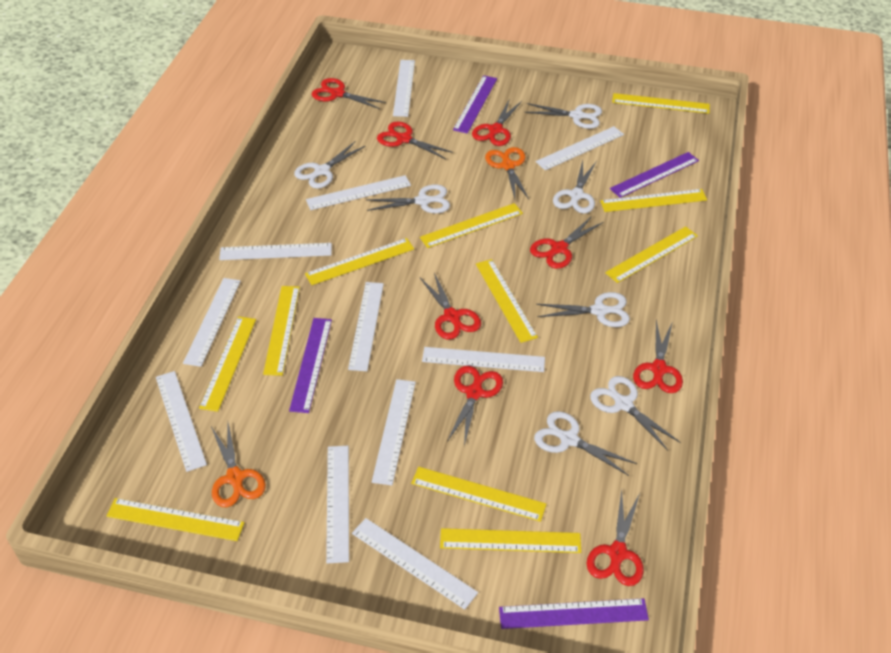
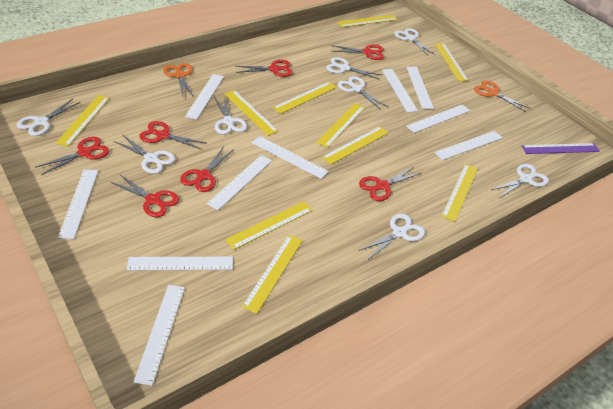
purple ruler: 4 -> 1
red scissors: 8 -> 7
white ruler: 11 -> 10
white scissors: 7 -> 8
yellow ruler: 11 -> 10

